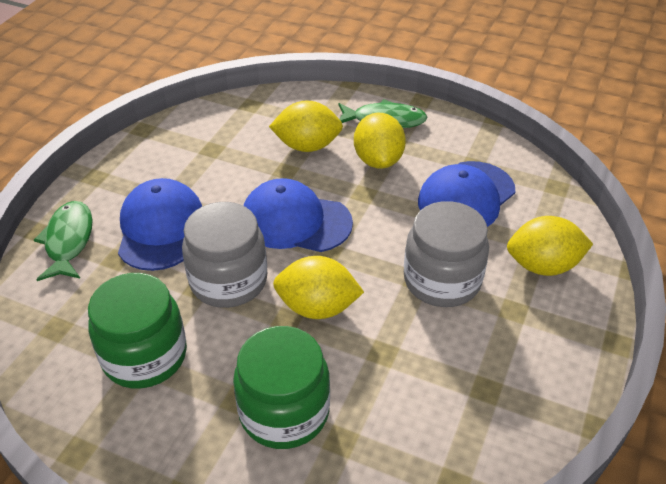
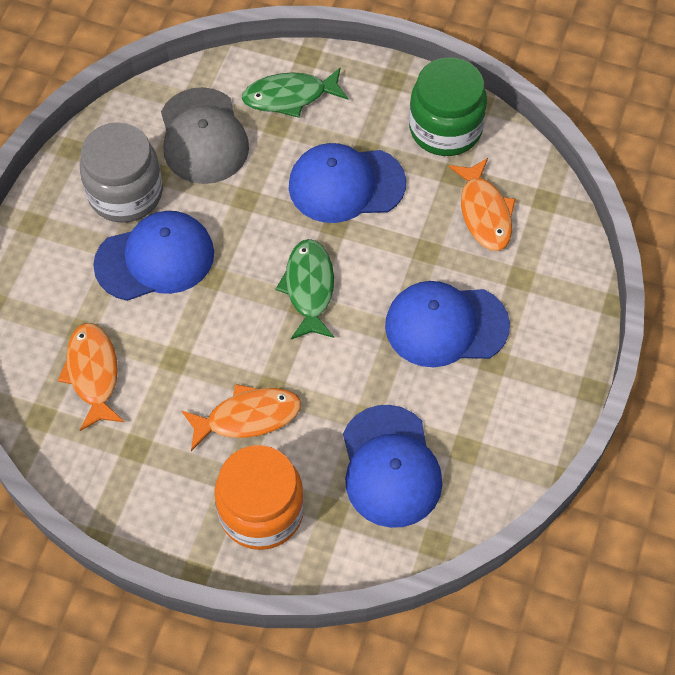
blue cap: 3 -> 4
green jar: 2 -> 1
grey cap: 0 -> 1
grey jar: 2 -> 1
orange fish: 0 -> 3
orange jar: 0 -> 1
yellow lemon: 4 -> 0

